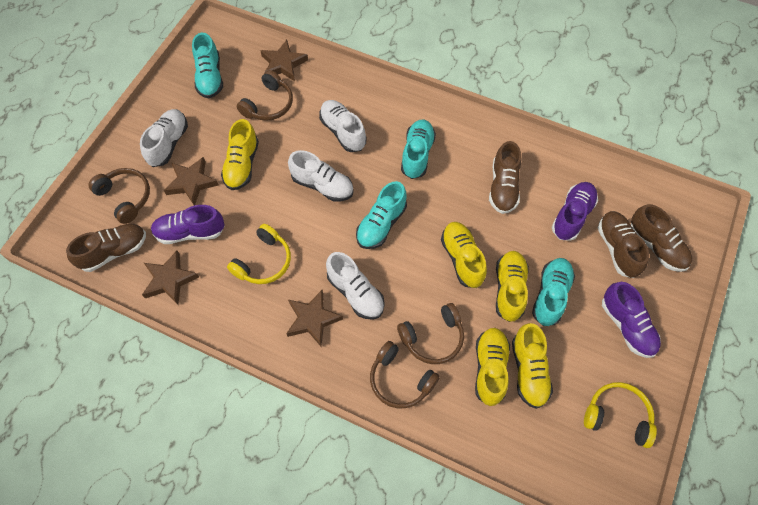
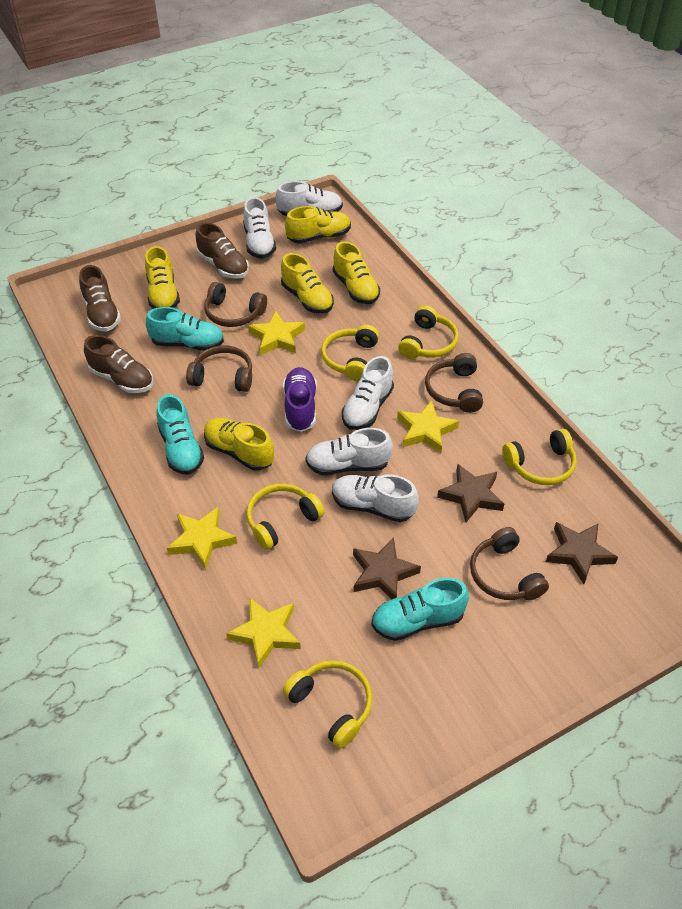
brown shoe: 4 -> 3
brown star: 4 -> 3
purple shoe: 3 -> 1
turquoise shoe: 4 -> 3
white shoe: 4 -> 5
yellow headphones: 2 -> 5
yellow star: 0 -> 4

